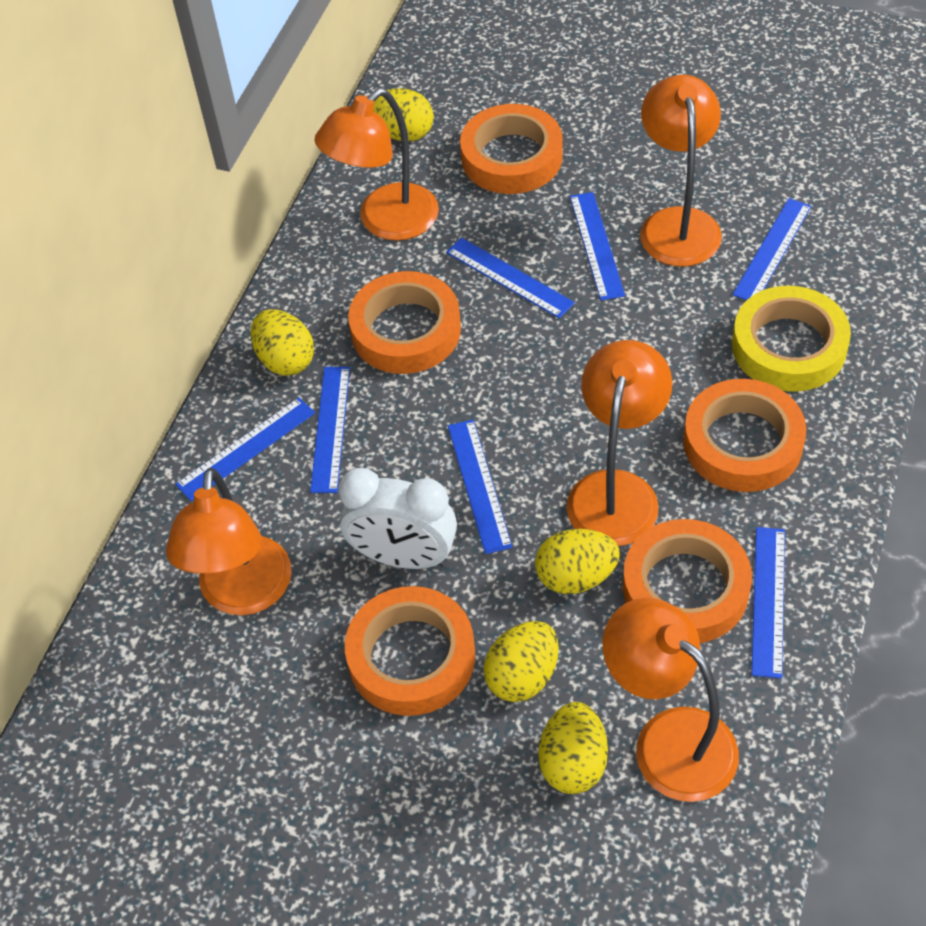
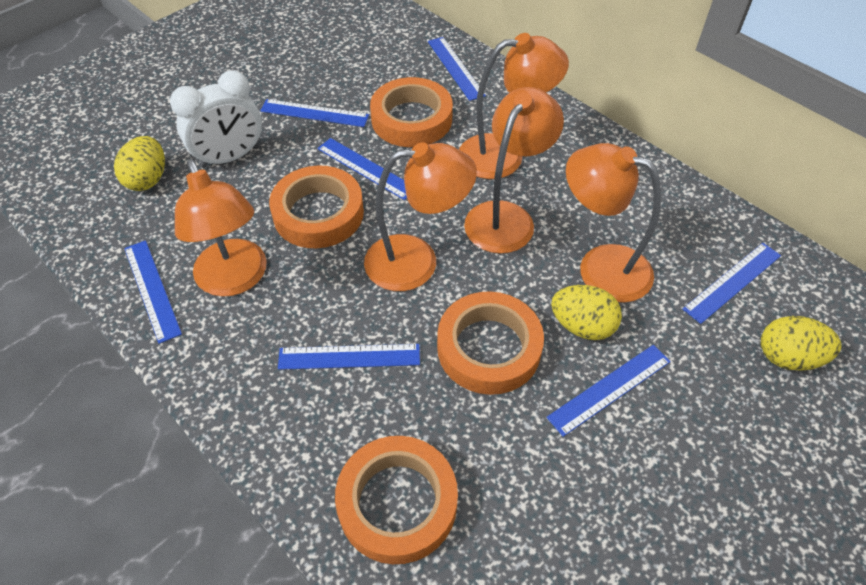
orange tape: 5 -> 4
yellow egg: 5 -> 3
yellow tape: 1 -> 0

